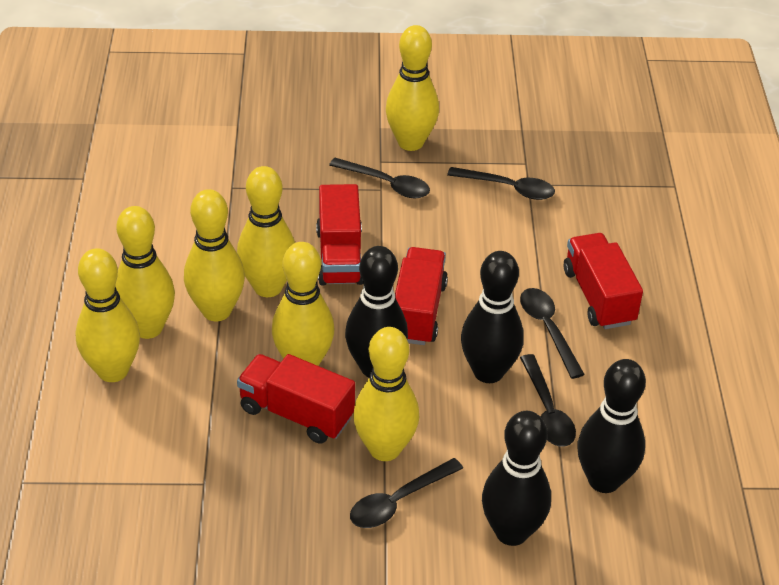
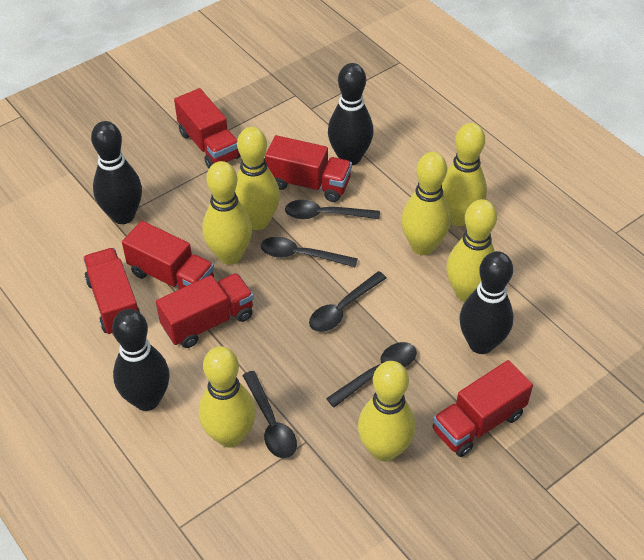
red truck: 4 -> 6

